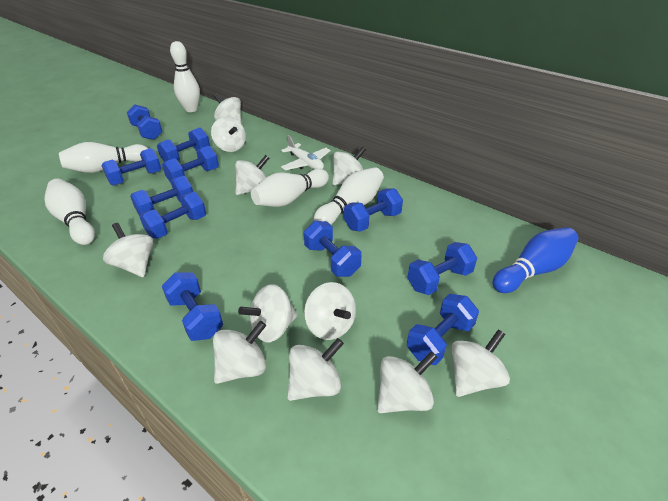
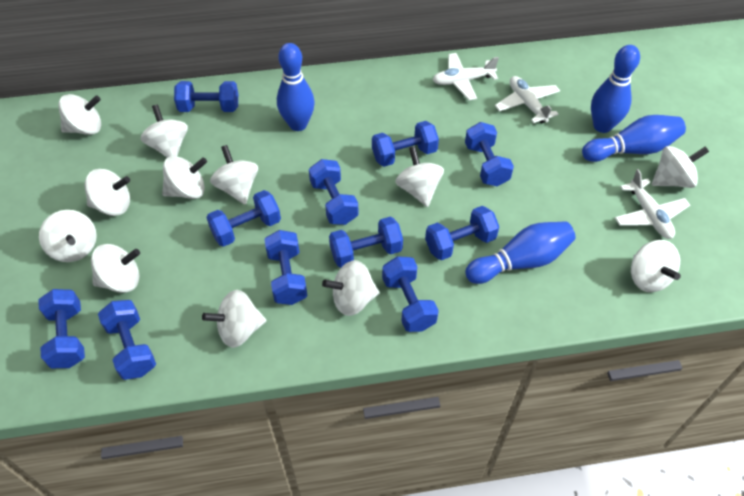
blue bowling pin: 1 -> 4
white bowling pin: 5 -> 0
white plane: 1 -> 3
white spinning top: 11 -> 12

